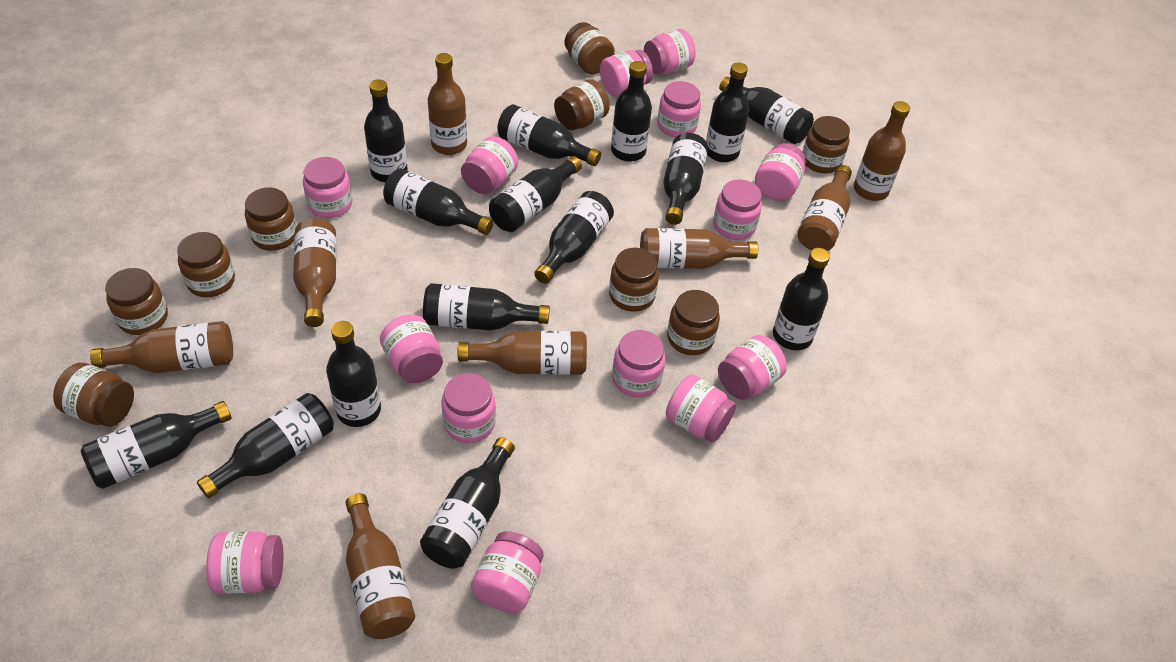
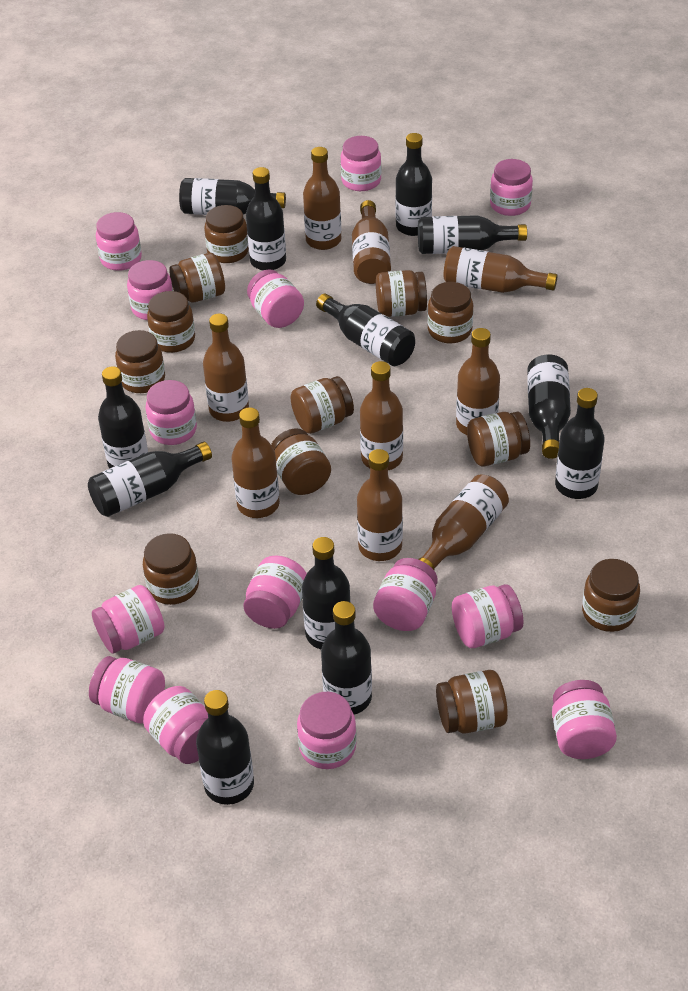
black bottle: 15 -> 12
brown bottle: 8 -> 9
brown jar: 9 -> 12

